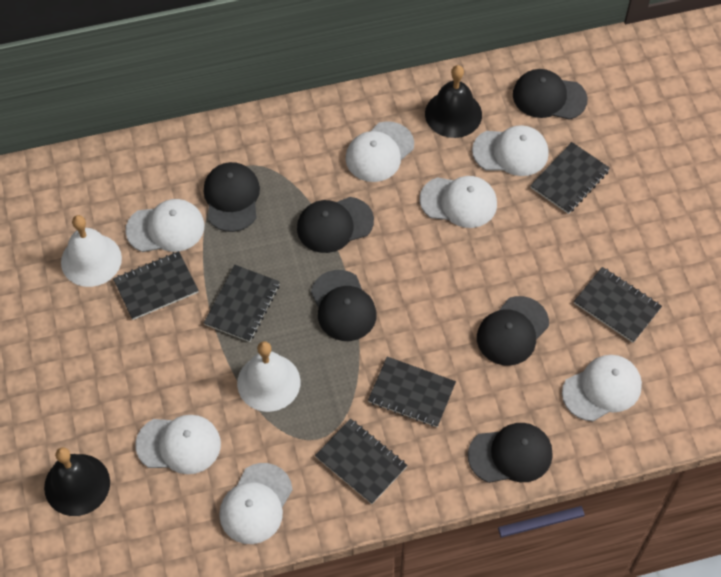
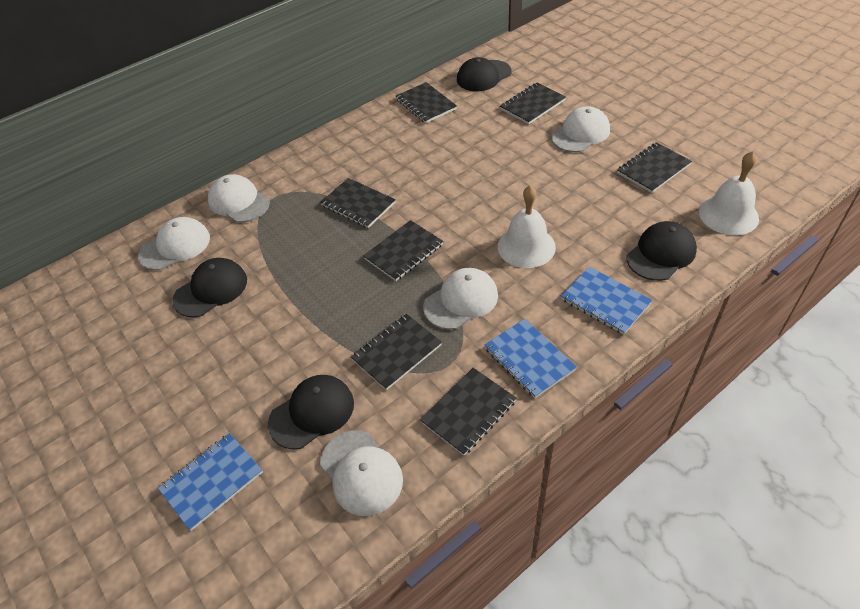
black bell: 2 -> 0
black cap: 6 -> 4
black notebook: 6 -> 7
blue notebook: 0 -> 3
white cap: 7 -> 5

